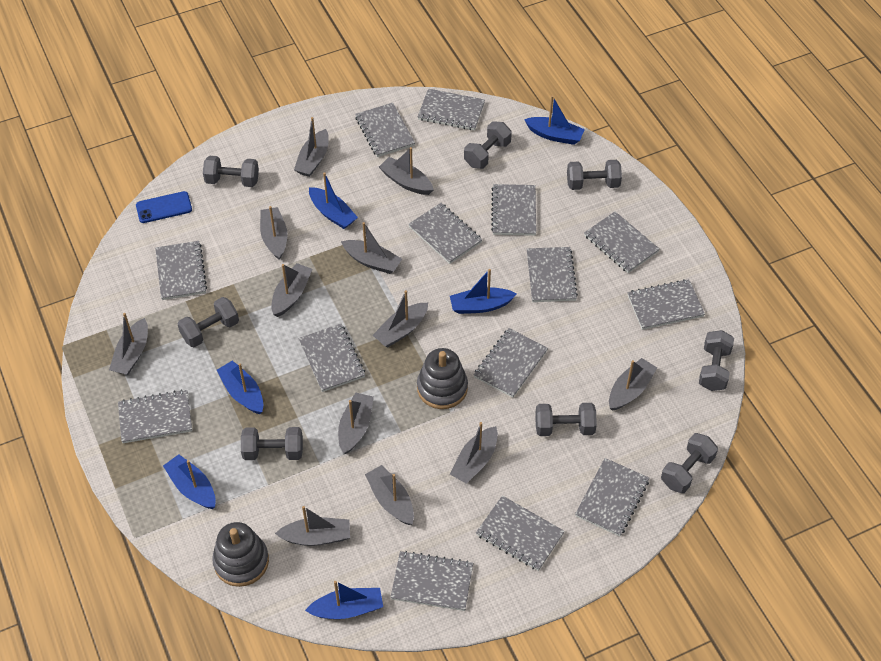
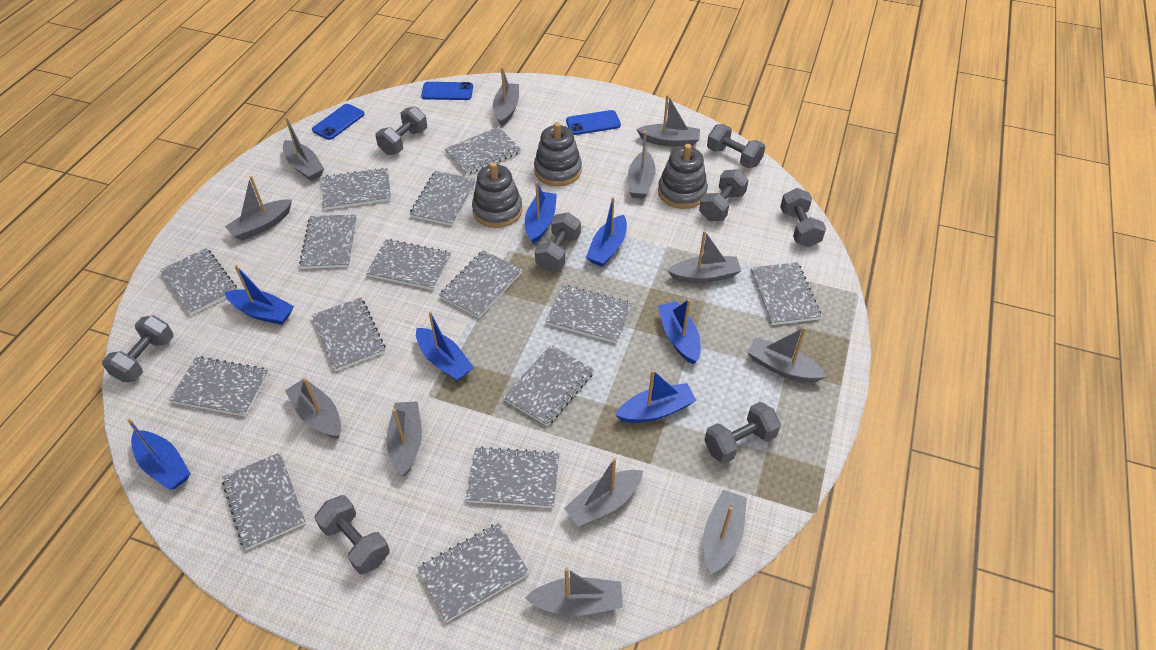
blue boat: 6 -> 7
blue phone: 1 -> 3
grey notebook: 14 -> 15
grey stacking toy: 2 -> 3

